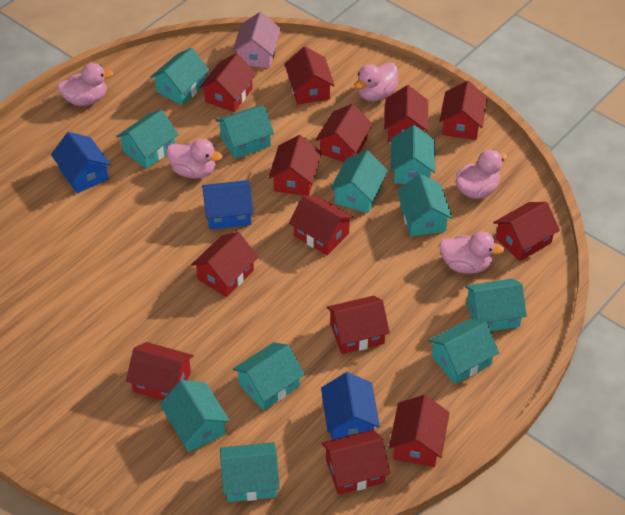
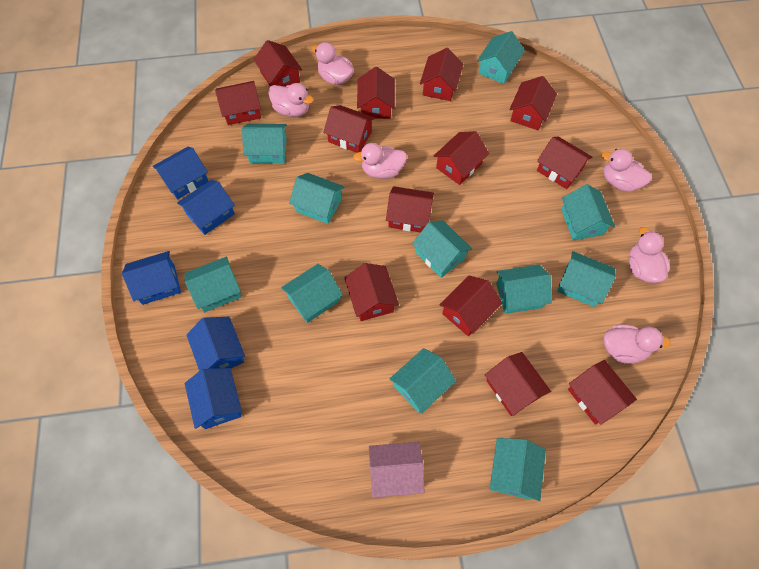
blue house: 3 -> 5
pink duck: 5 -> 6

